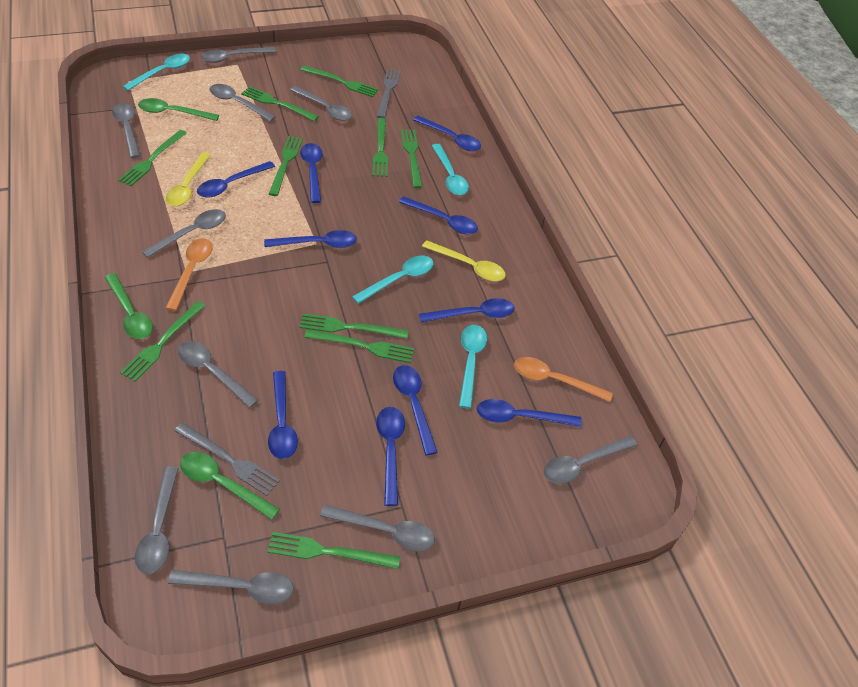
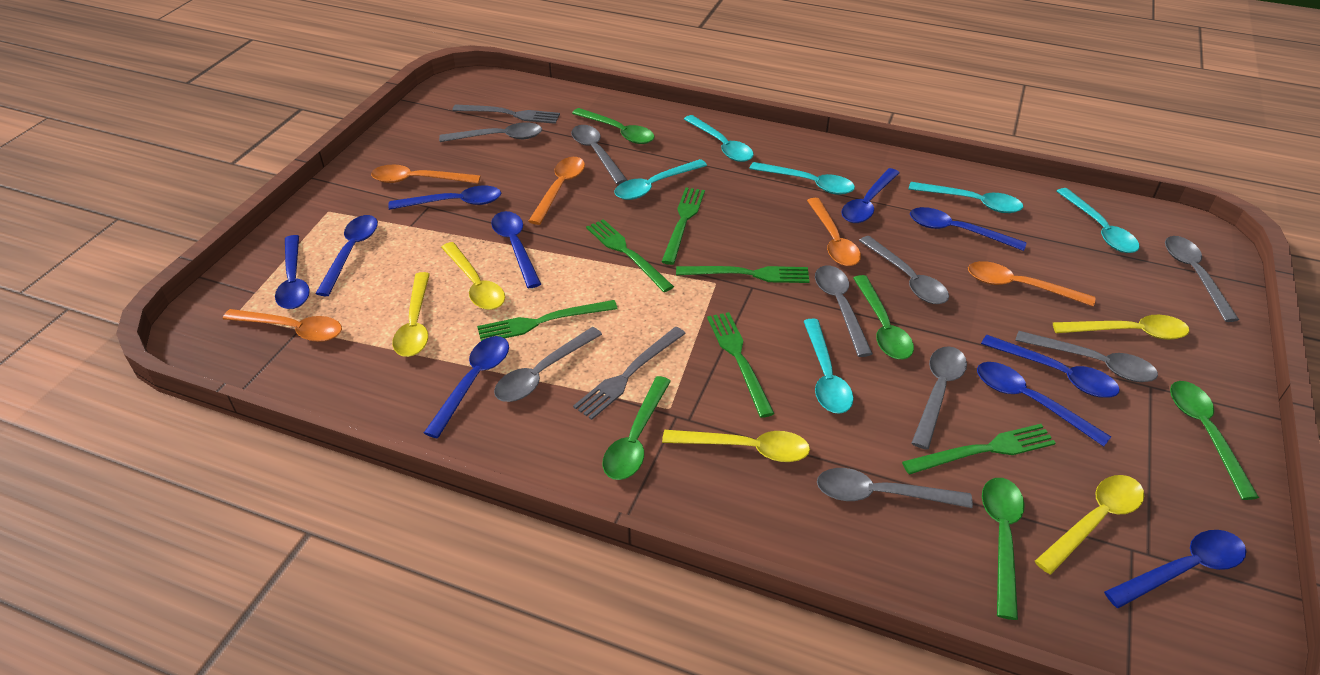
green fork: 10 -> 6
green spoon: 3 -> 5
grey spoon: 10 -> 9
orange spoon: 2 -> 5
turquoise spoon: 4 -> 6
yellow spoon: 2 -> 5

